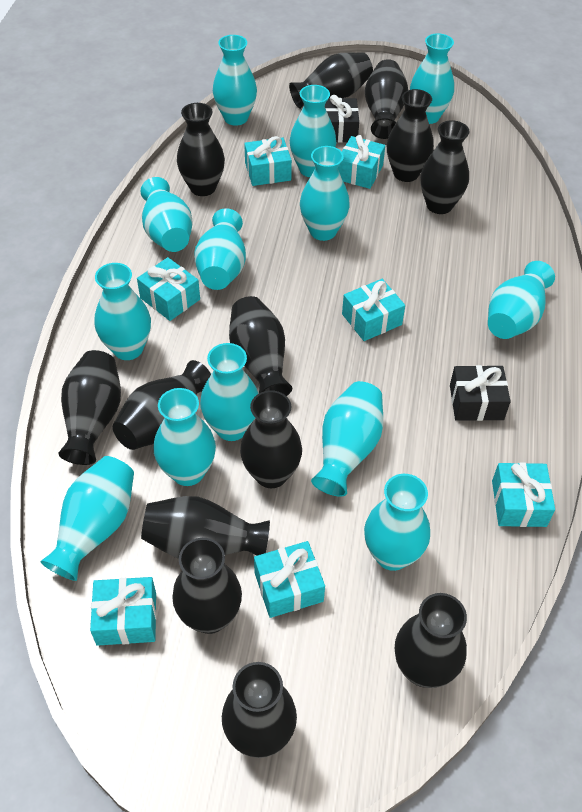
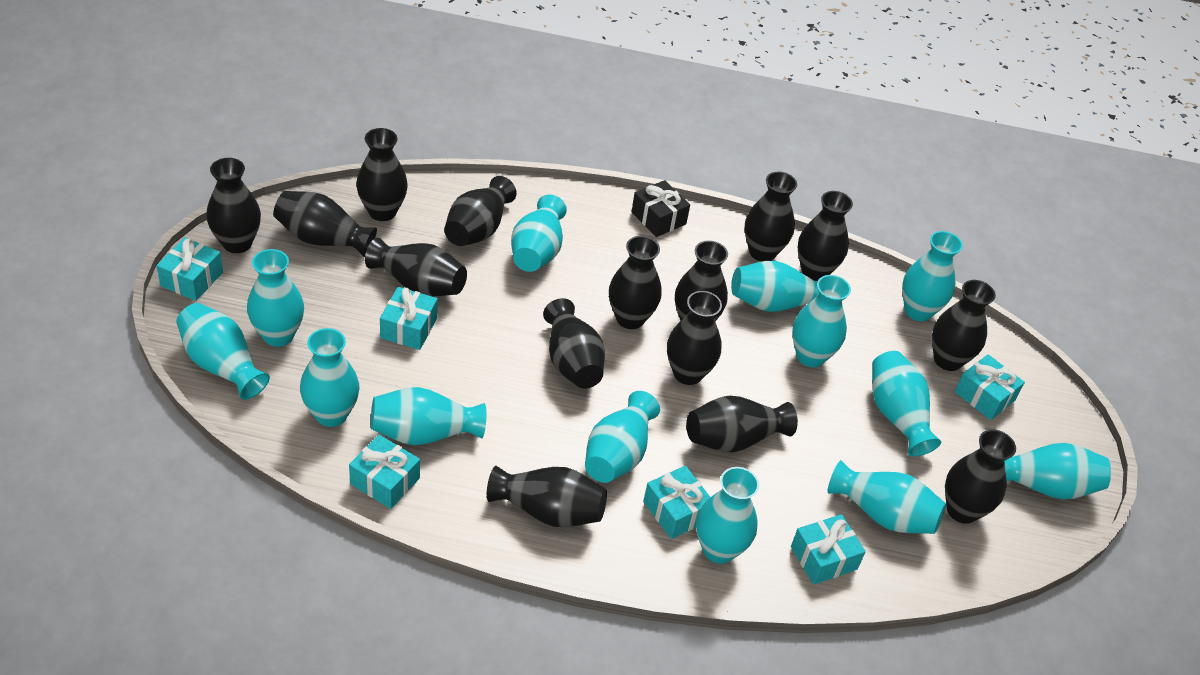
black gift: 2 -> 1
black vase: 13 -> 15
turquoise gift: 7 -> 6

